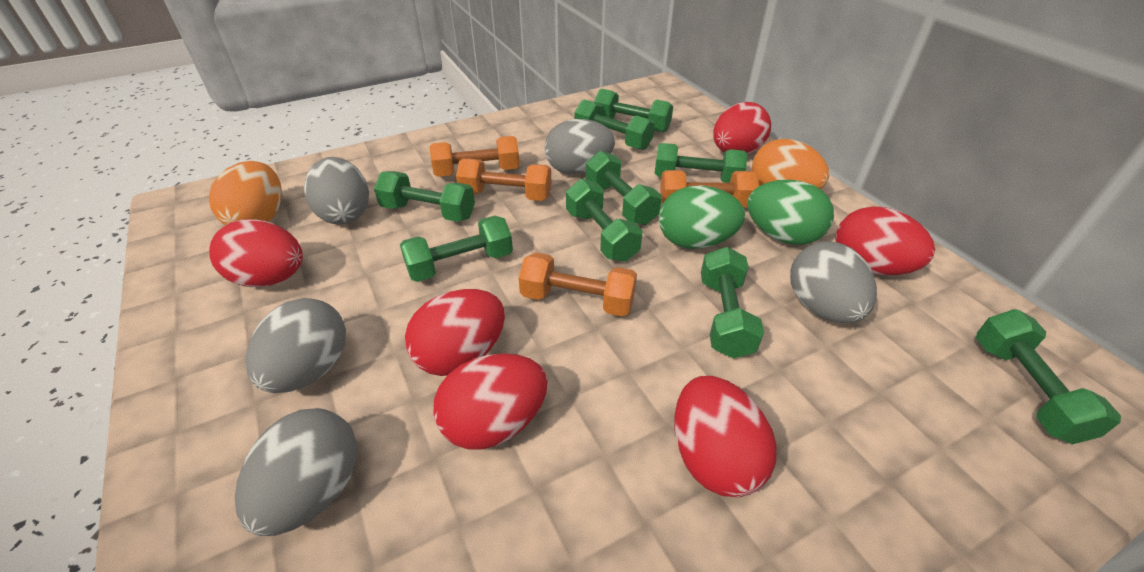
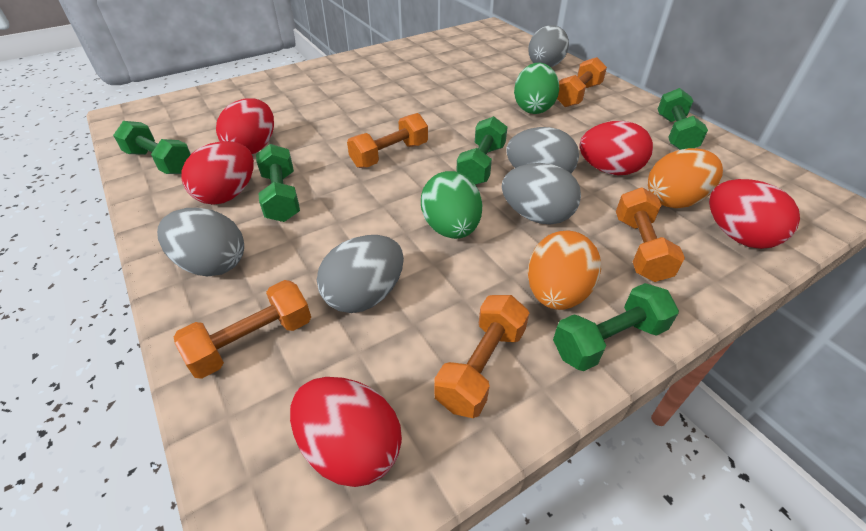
green dumbbell: 9 -> 5
orange dumbbell: 4 -> 5
red egg: 6 -> 5

